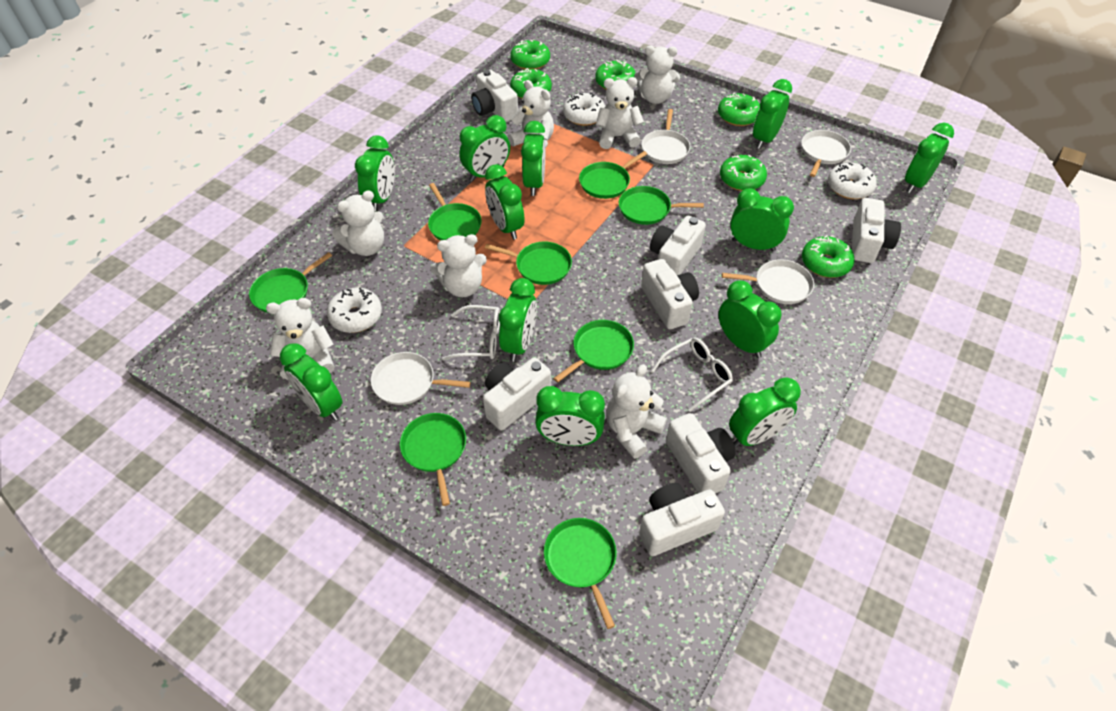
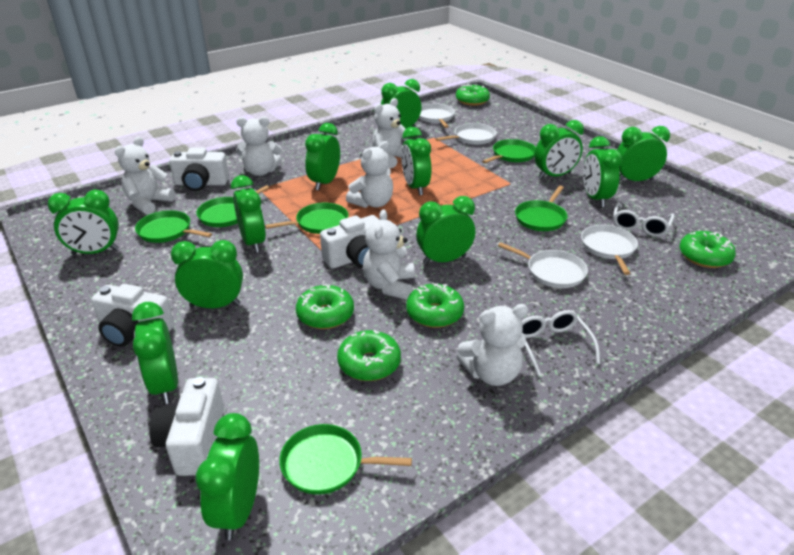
green donut: 6 -> 5
green pan: 8 -> 6
white camera: 7 -> 4
white donut: 3 -> 0
white teddy bear: 7 -> 6

